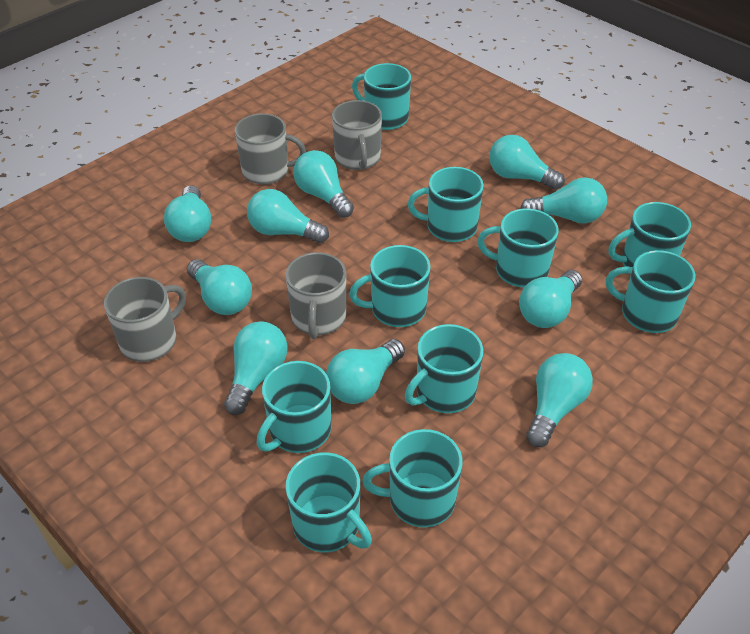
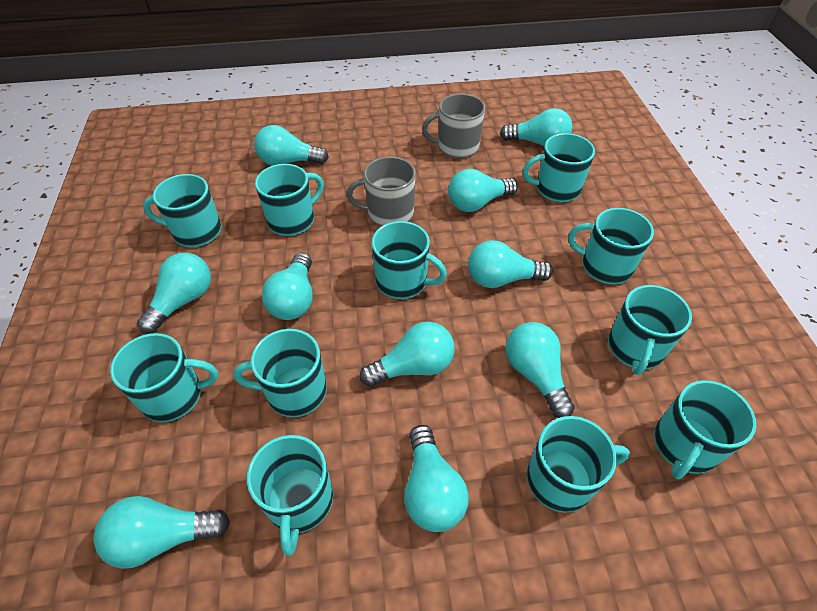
grey mug: 4 -> 2
turquoise mug: 10 -> 11

